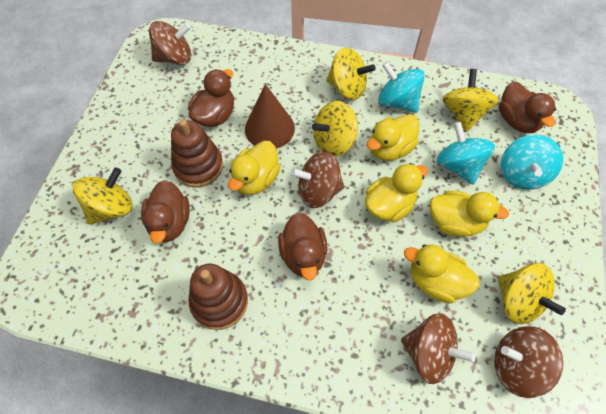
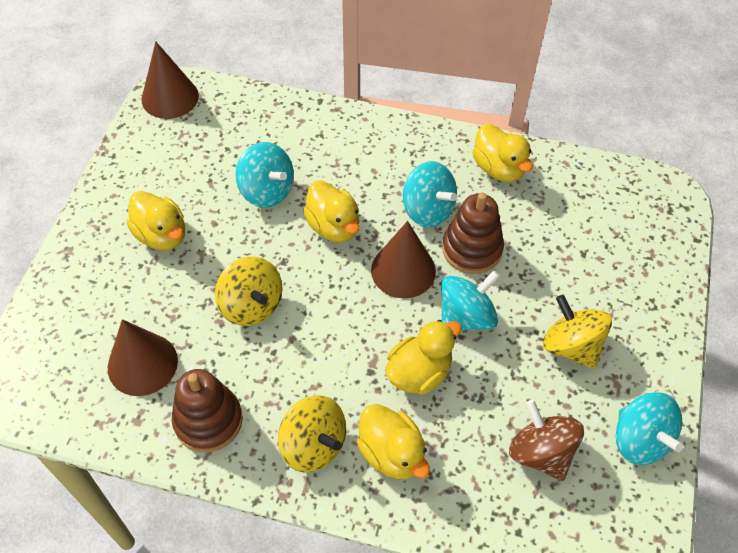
brown cone: 1 -> 3
brown duck: 4 -> 0
brown spinning top: 4 -> 1
turquoise spinning top: 3 -> 4
yellow spinning top: 5 -> 3

